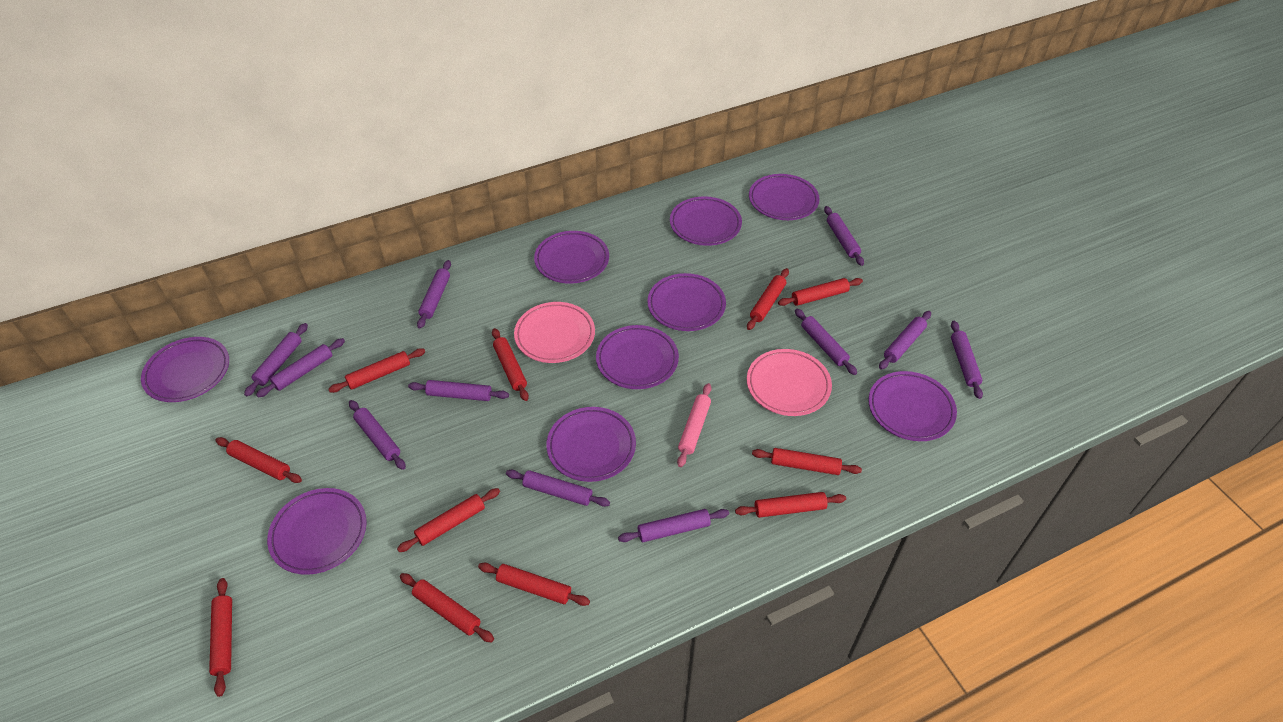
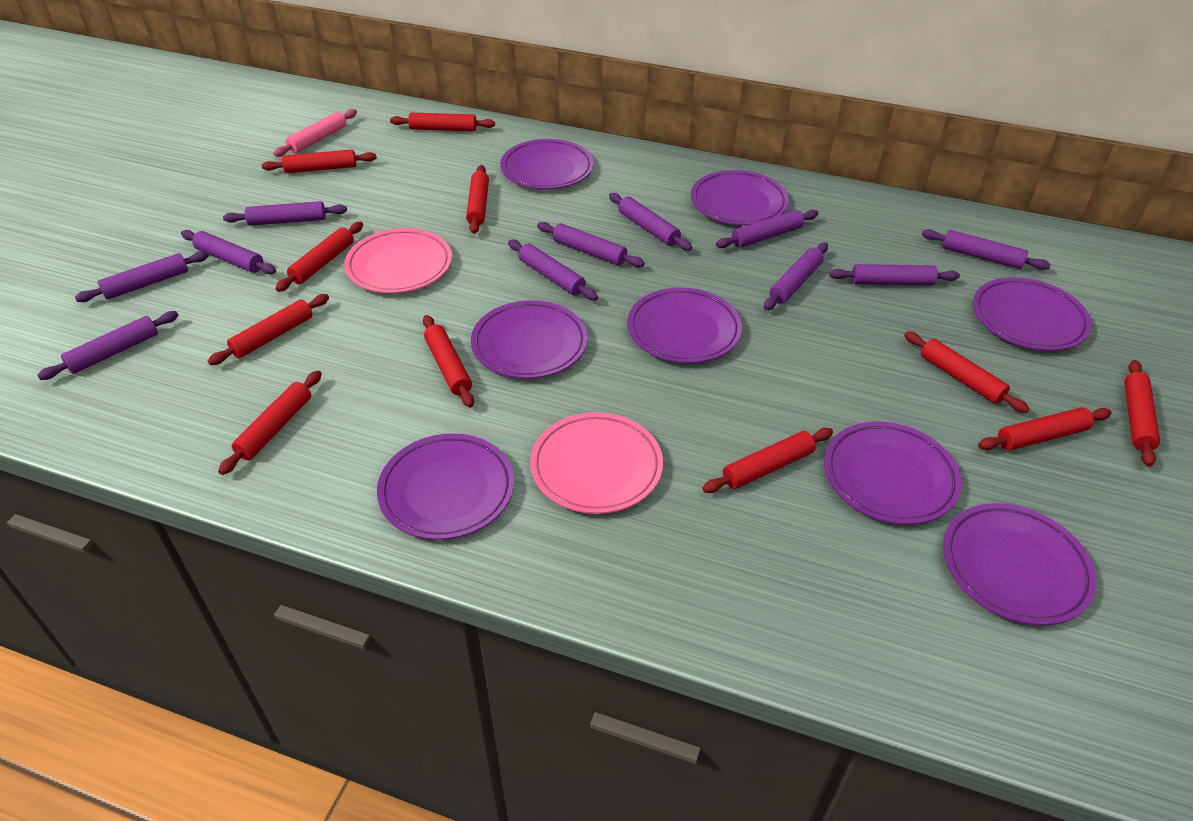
purple plate: 9 -> 8

